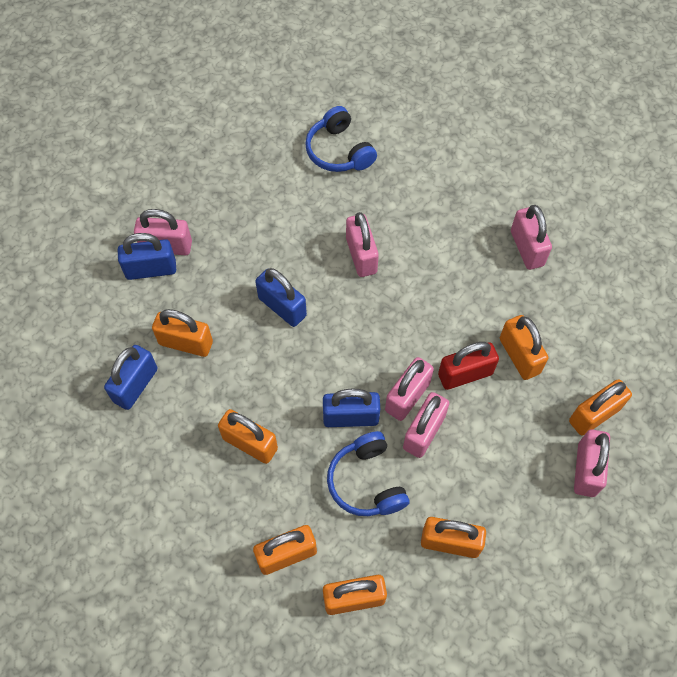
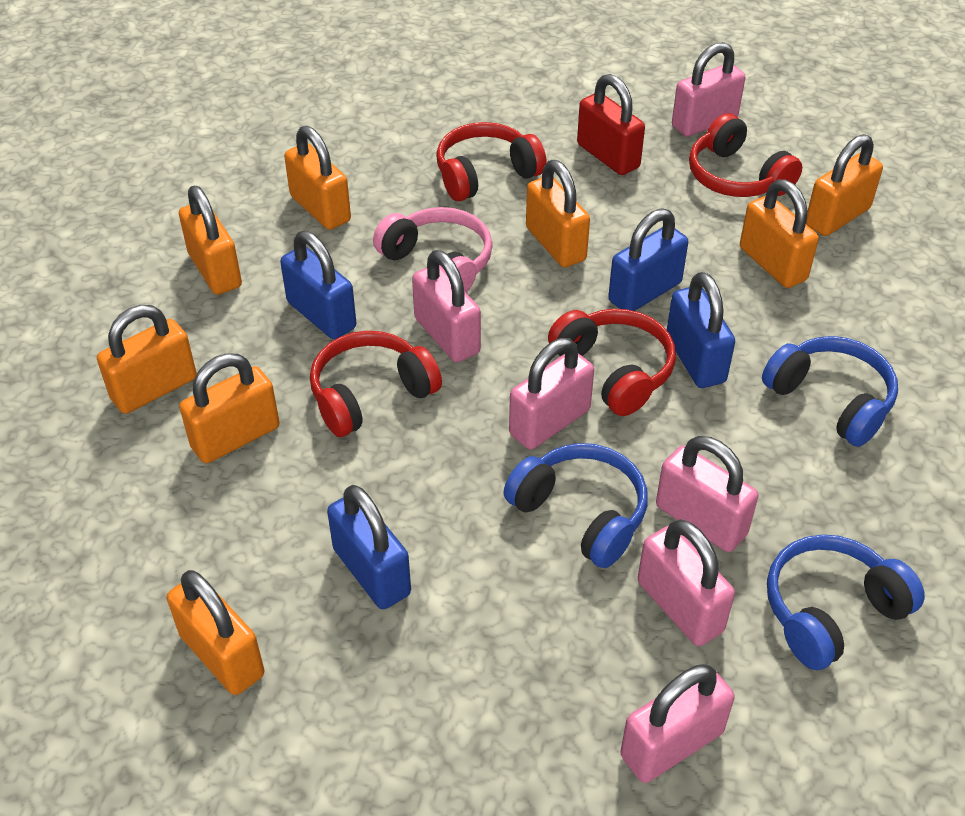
blue headphones: 2 -> 3
orange padlock: 7 -> 8
pink headphones: 0 -> 1
red headphones: 0 -> 4

